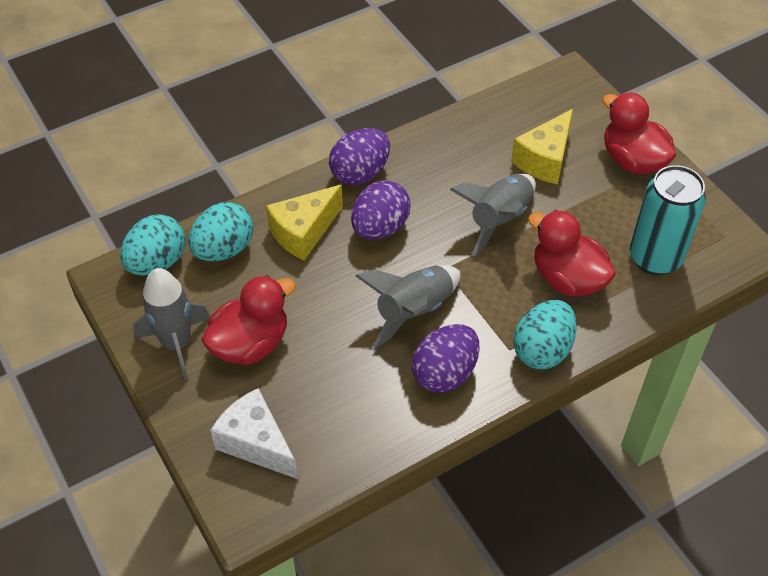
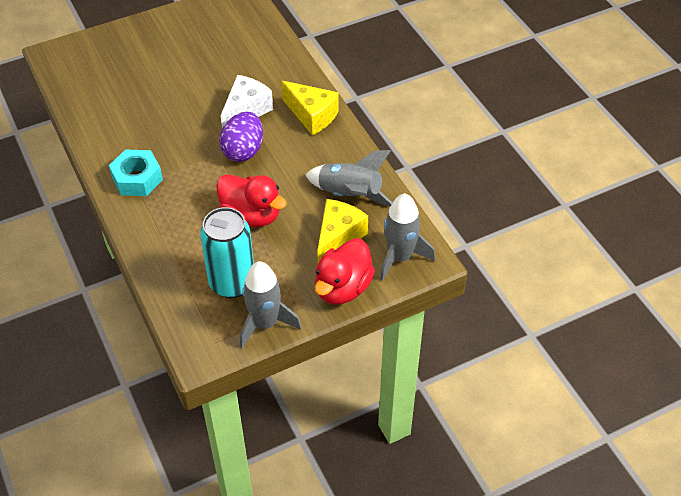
purple egg: 3 -> 1
red duck: 3 -> 2
turquoise egg: 3 -> 0
turquoise nut: 0 -> 1

